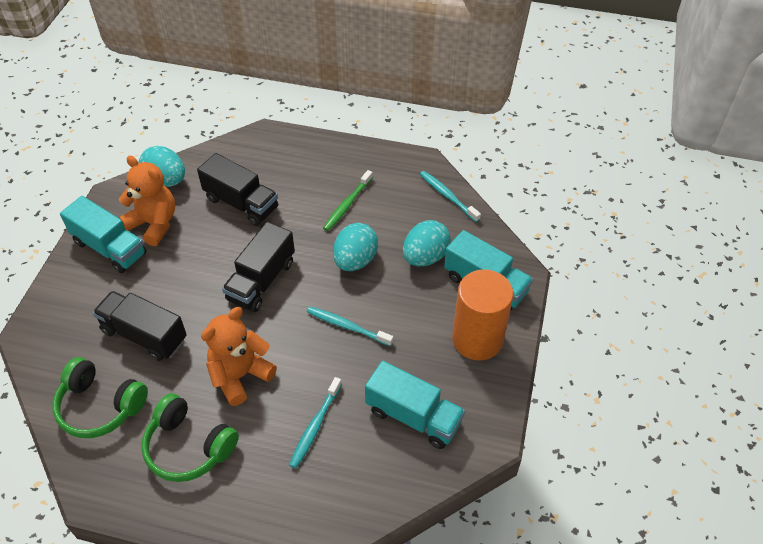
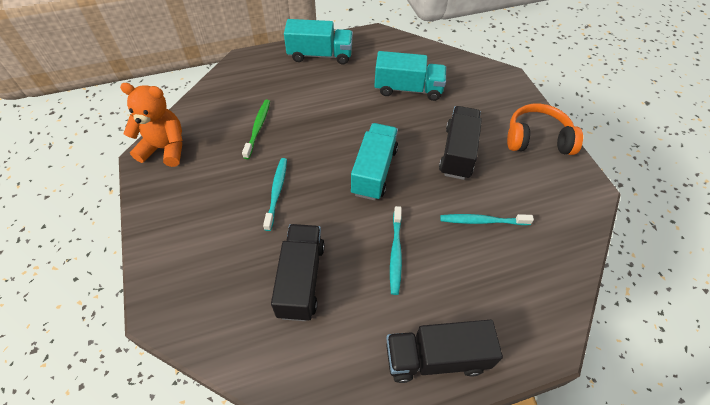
green headphones: 2 -> 0
orange cylinder: 1 -> 0
orange headphones: 0 -> 1
orange teddy bear: 2 -> 1
turquoise egg: 3 -> 0

